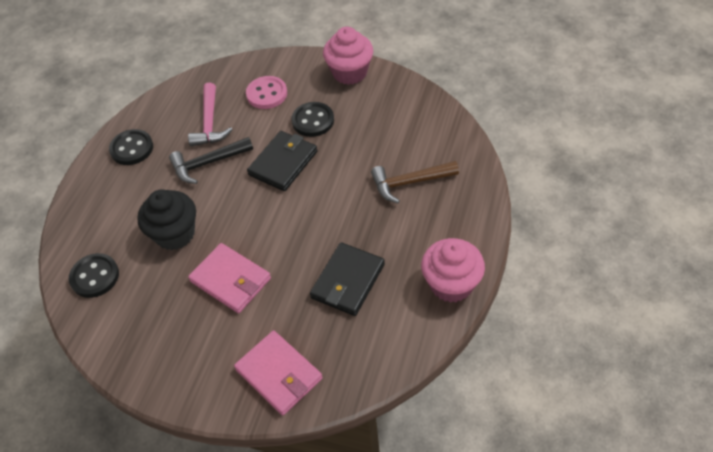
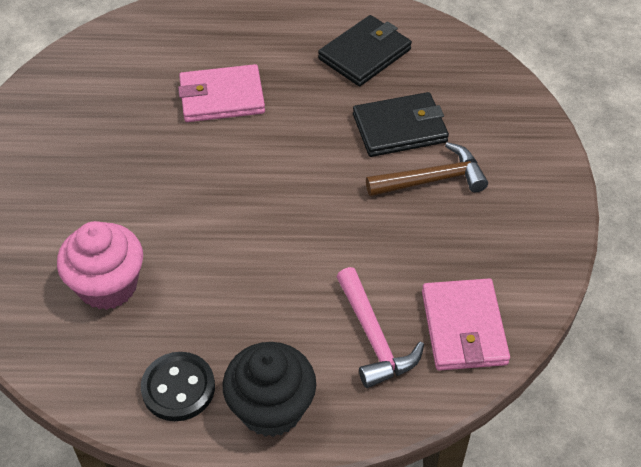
black button: 3 -> 1
black hammer: 1 -> 0
pink button: 1 -> 0
pink cupcake: 2 -> 1

